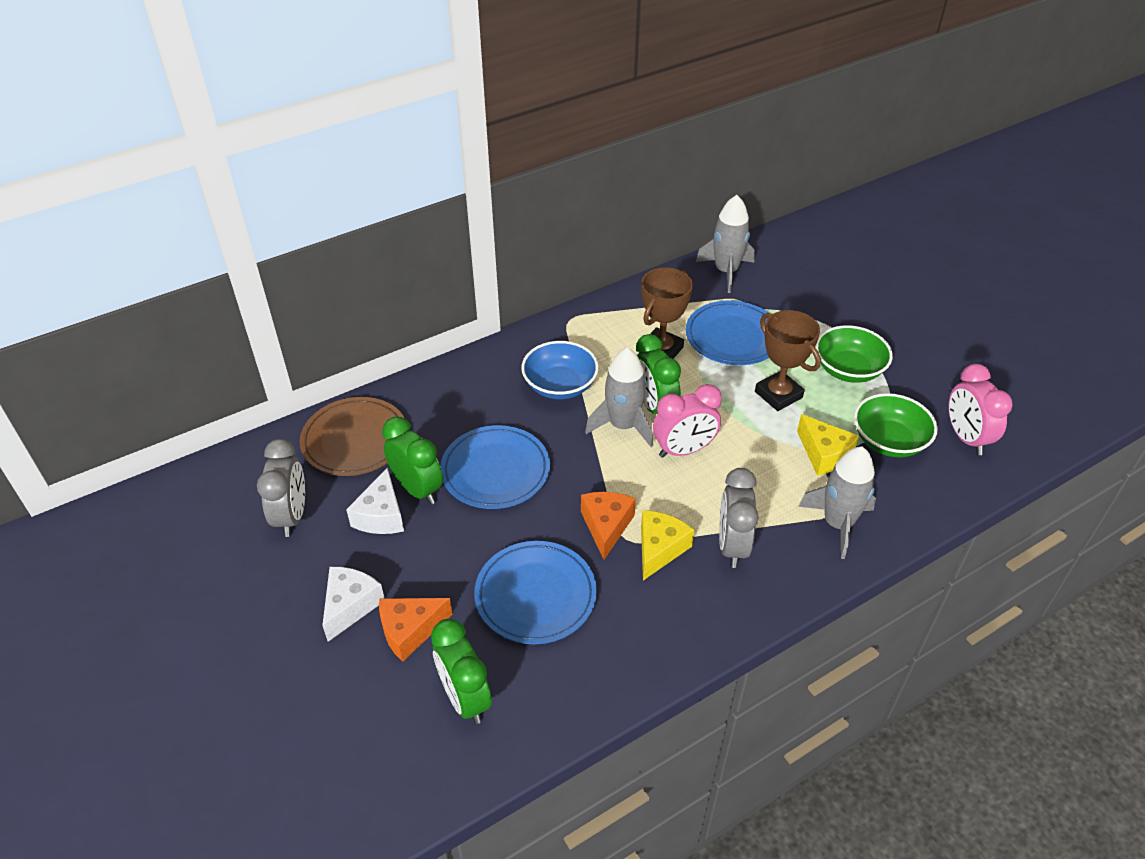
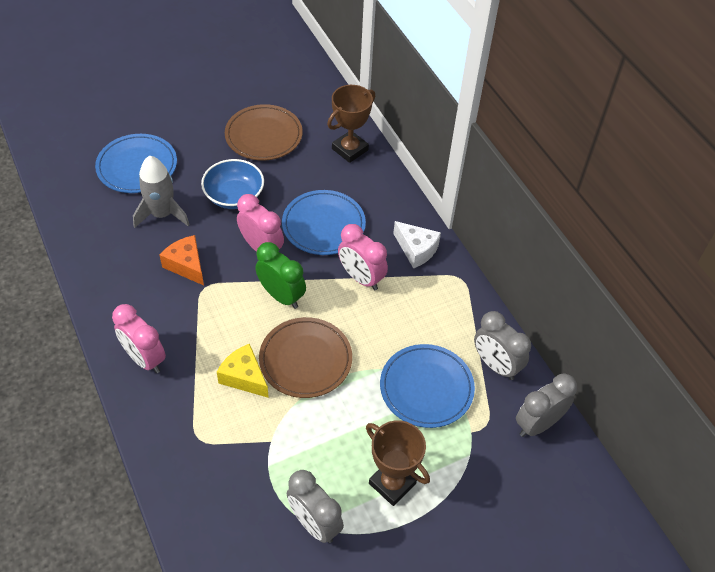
brown plate: 1 -> 2
green bowl: 2 -> 0
green clock: 3 -> 1
grey clock: 2 -> 3
grey rocket: 3 -> 1
orange cheese: 2 -> 1
pink clock: 2 -> 3
white cheese: 2 -> 1
yellow cheese: 2 -> 1

